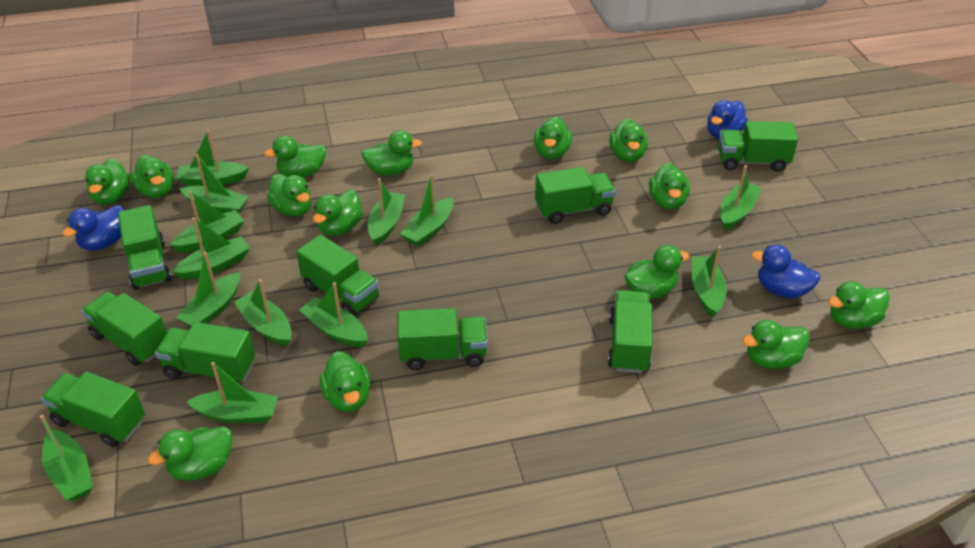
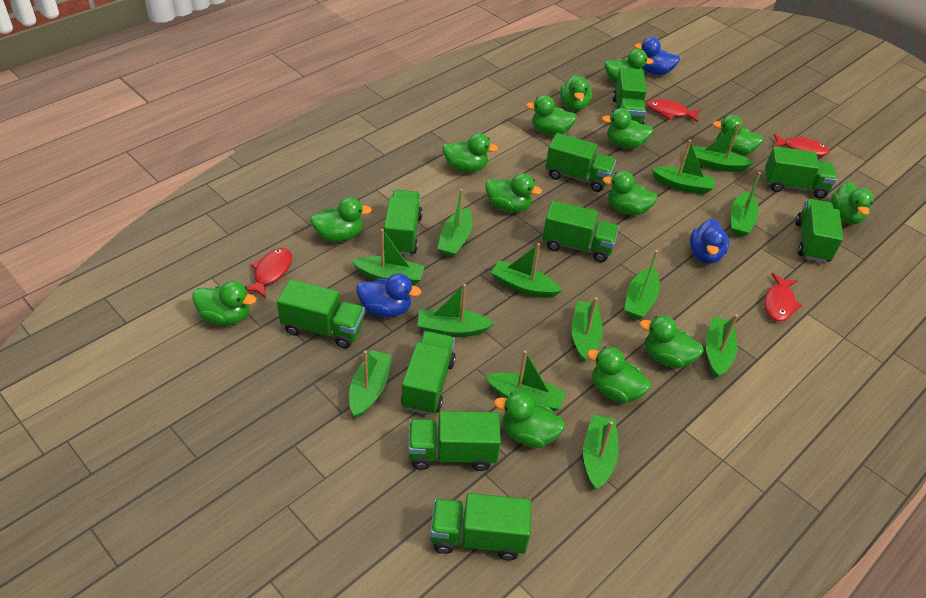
green truck: 9 -> 10
red fish: 0 -> 4

